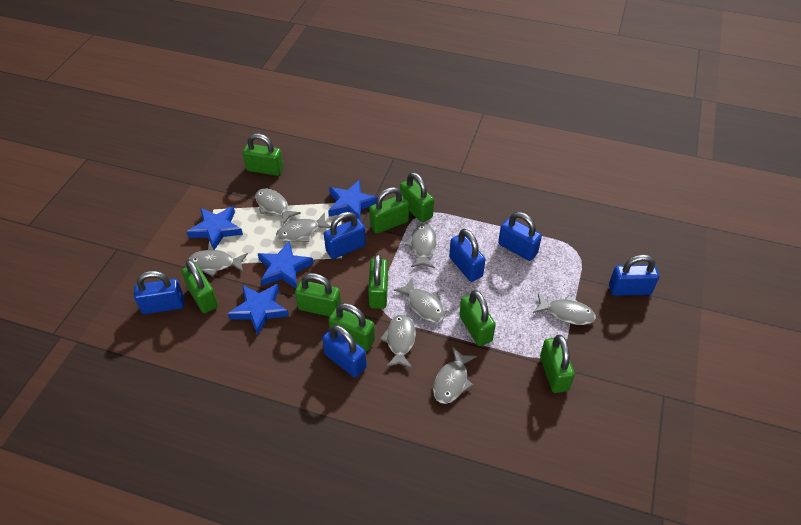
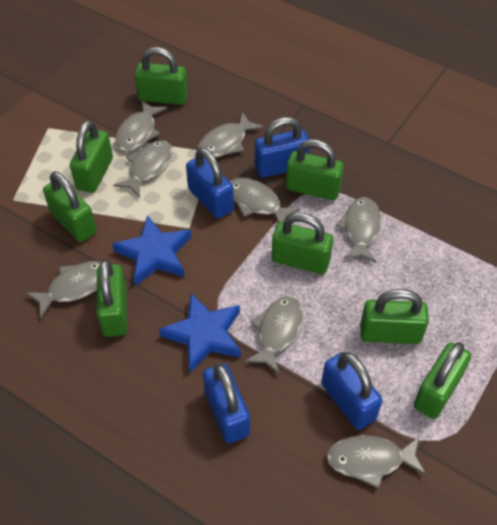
blue padlock: 6 -> 4
blue star: 4 -> 2
green padlock: 9 -> 8

